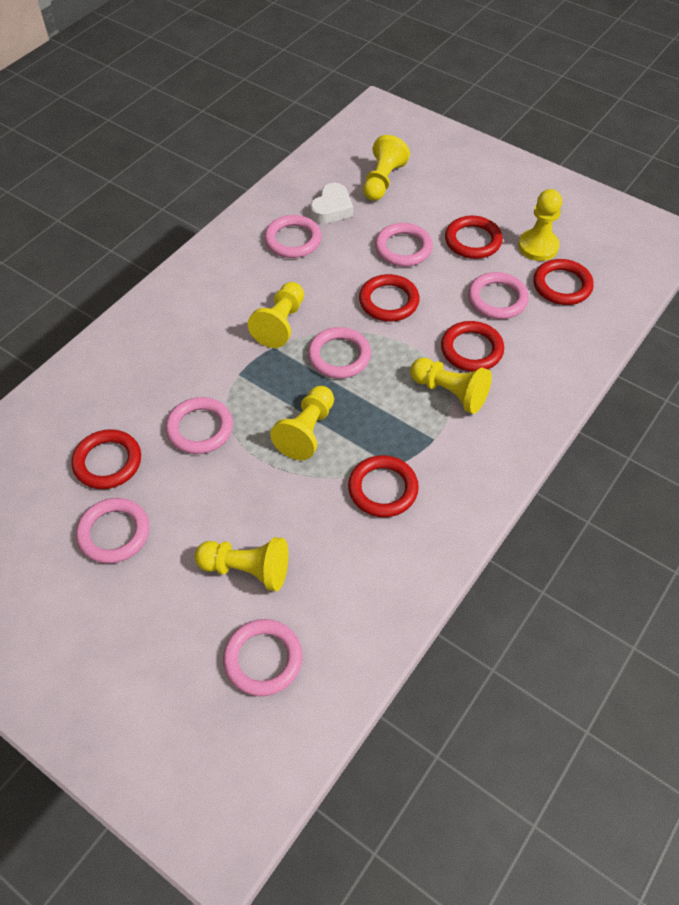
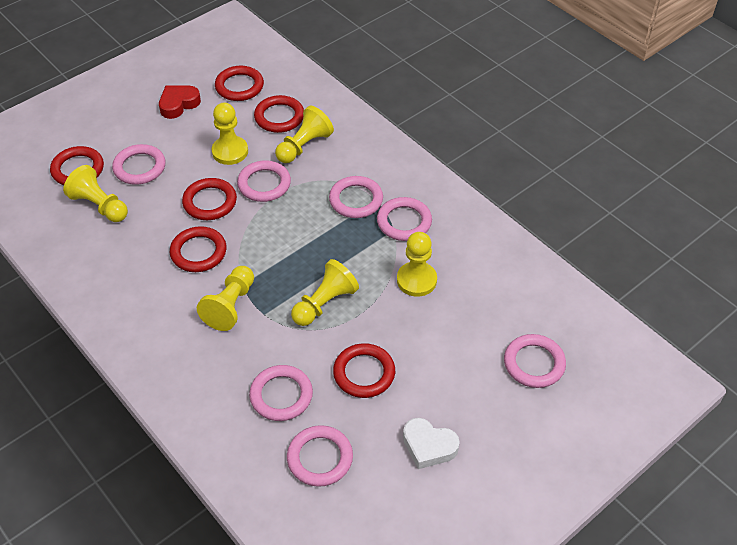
red heart: 0 -> 1

